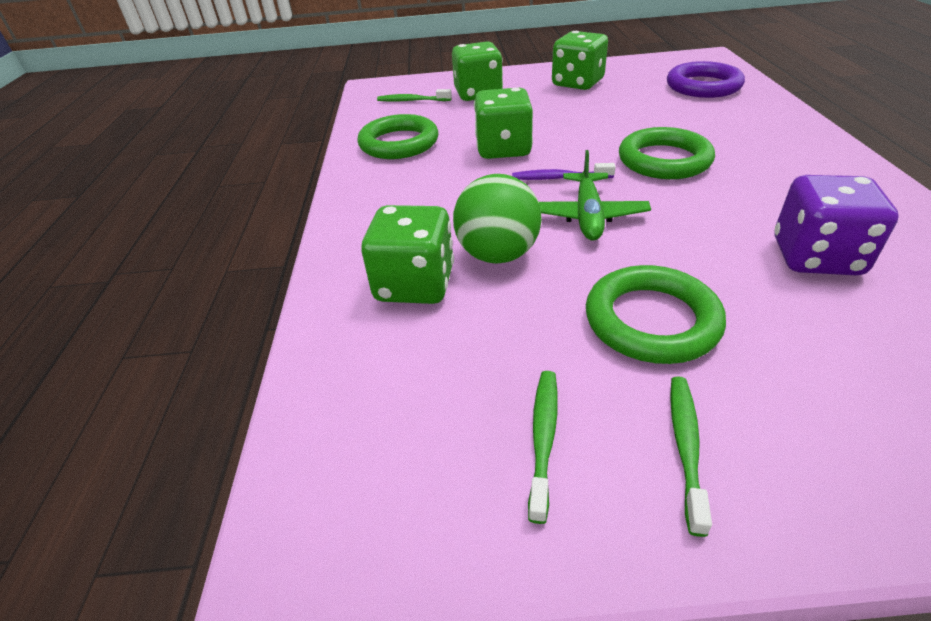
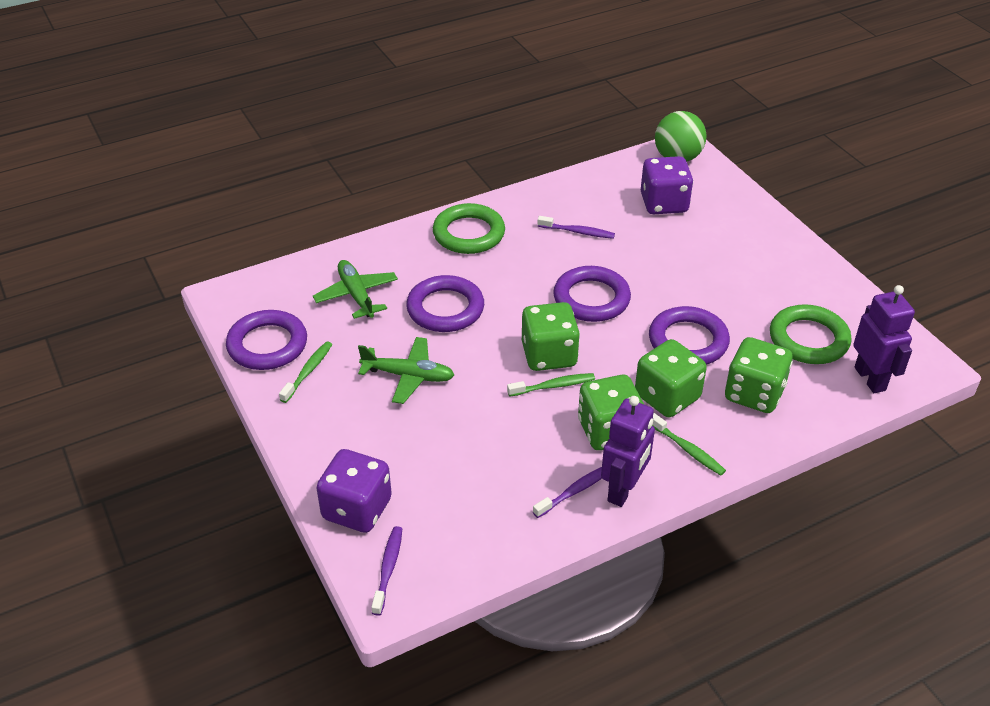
green plane: 1 -> 2
green ring: 3 -> 2
purple dice: 1 -> 2
purple ring: 1 -> 4
purple robot: 0 -> 2
purple toothbrush: 1 -> 3

